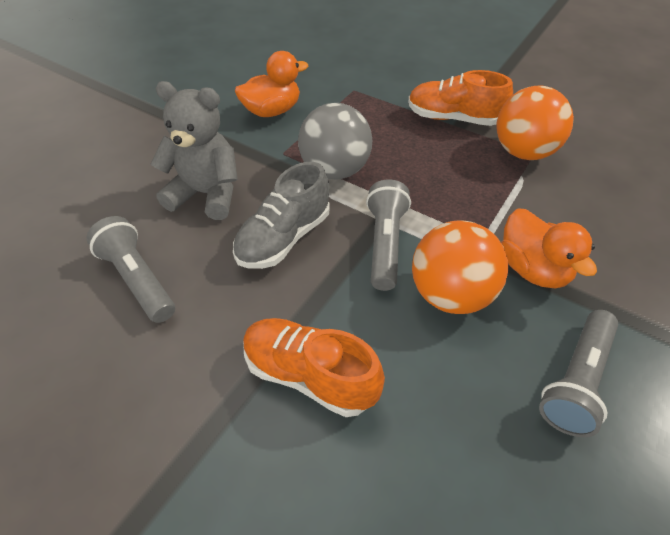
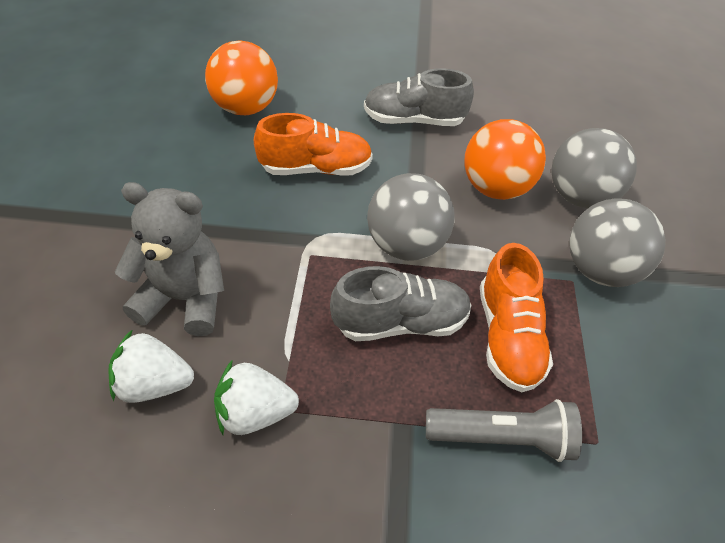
grey ball: 1 -> 3
grey flashlight: 3 -> 1
grey shoe: 1 -> 2
orange duck: 2 -> 0
white strawberry: 0 -> 2

